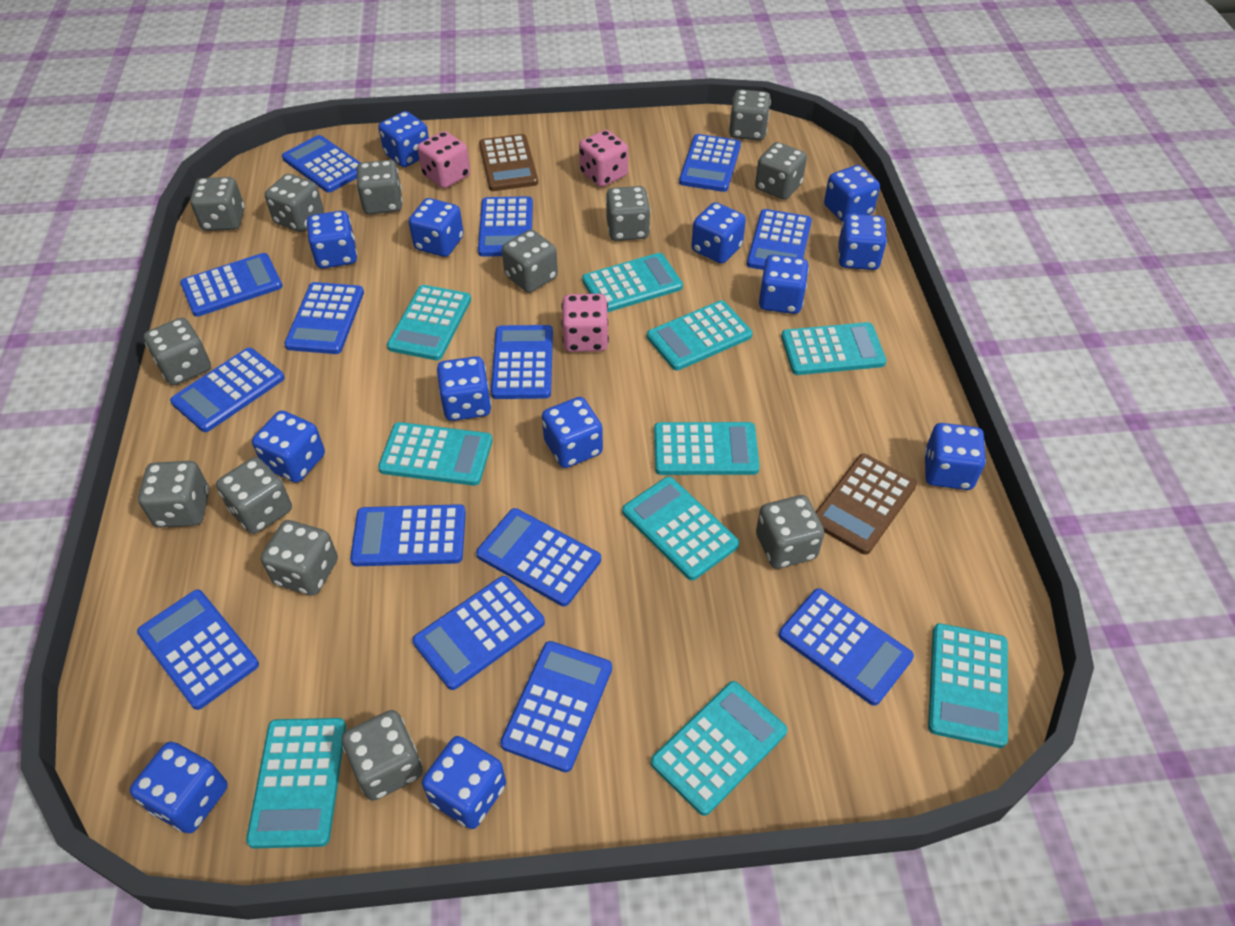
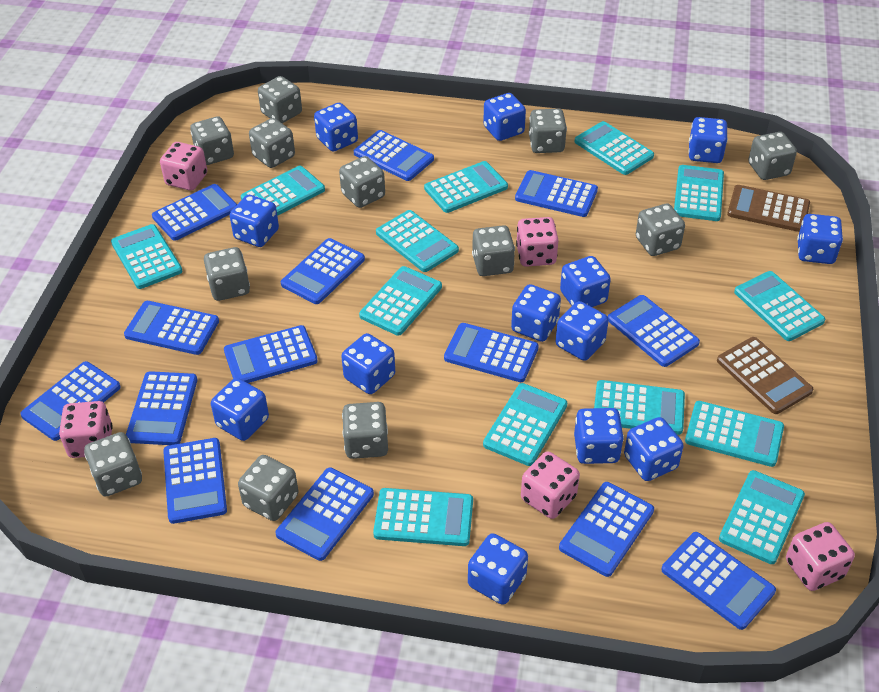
grey dice: 13 -> 12
pink dice: 3 -> 5
turquoise calculator: 10 -> 13

